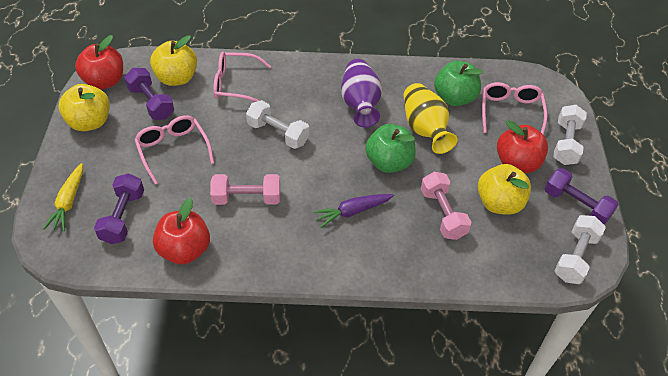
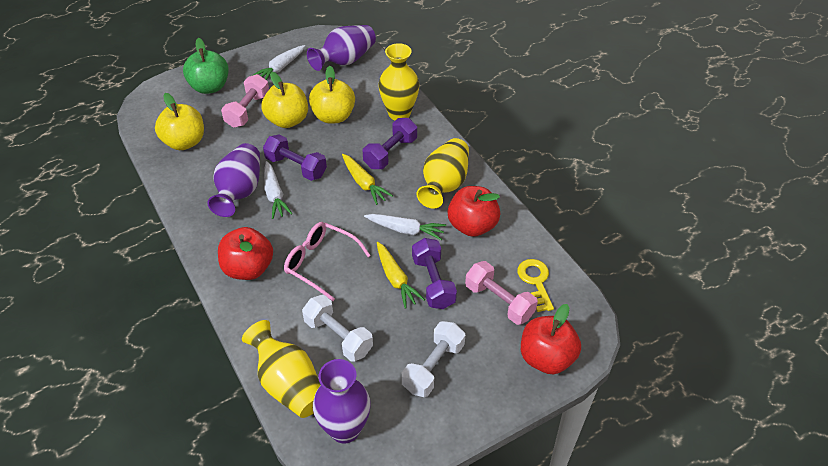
green apple: 2 -> 1
pink glasses: 3 -> 1
purple carrot: 1 -> 0
purple vase: 1 -> 3
white carrot: 0 -> 3
white dumbbell: 3 -> 2
yellow carrot: 1 -> 2
yellow key: 0 -> 1
yellow vase: 1 -> 3

